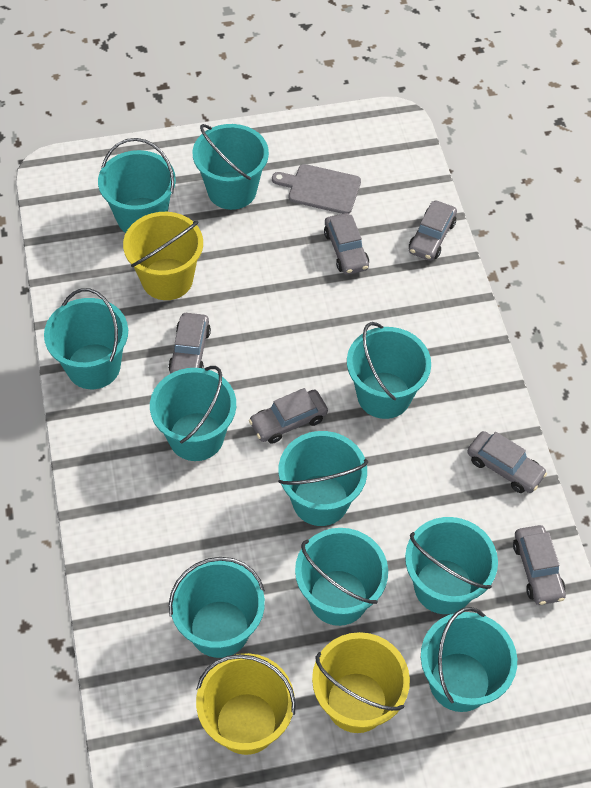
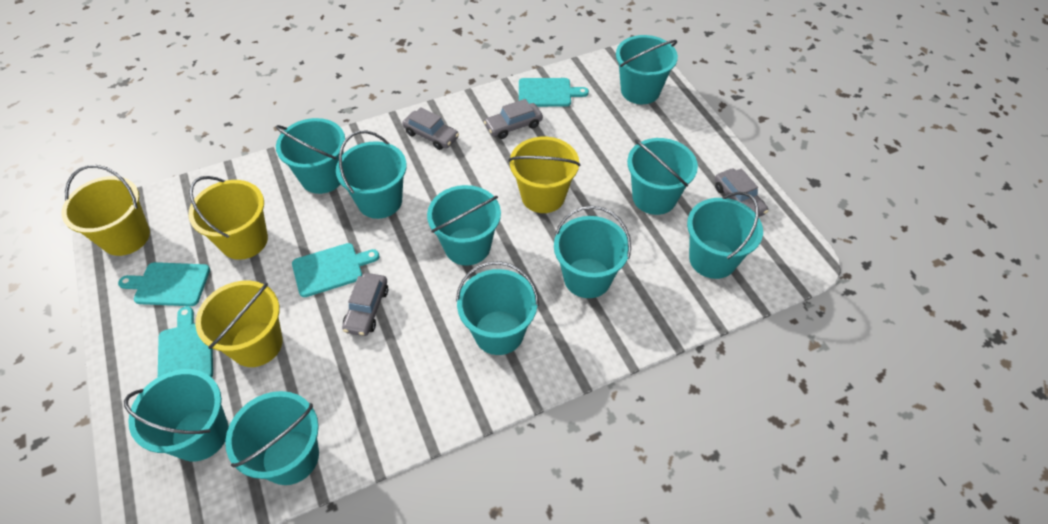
grey car: 6 -> 4
grey cutting board: 1 -> 0
turquoise cutting board: 0 -> 4
yellow bucket: 3 -> 4

